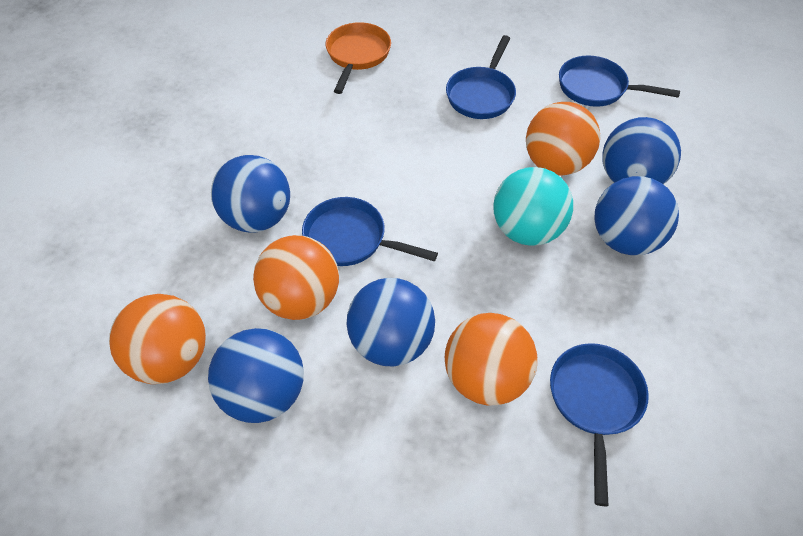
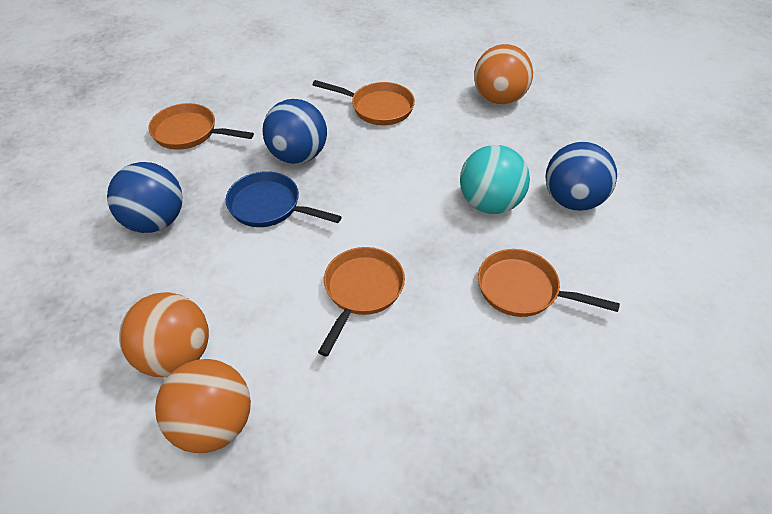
blue ball: 5 -> 3
blue pan: 4 -> 1
orange ball: 4 -> 3
orange pan: 1 -> 4

